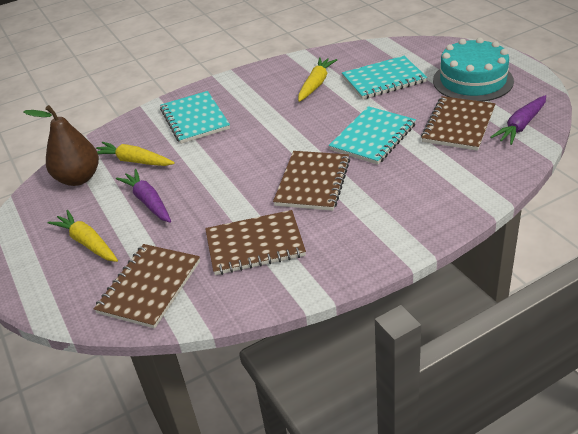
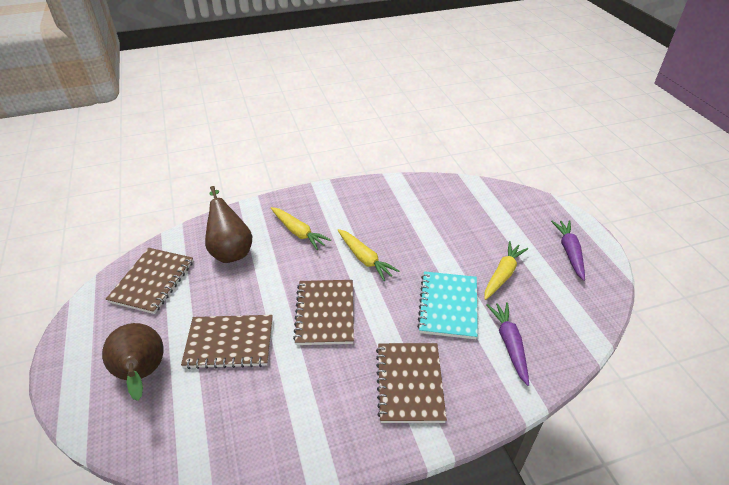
brown pear: 1 -> 2
turquoise cake: 1 -> 0
turquoise notebook: 3 -> 1

